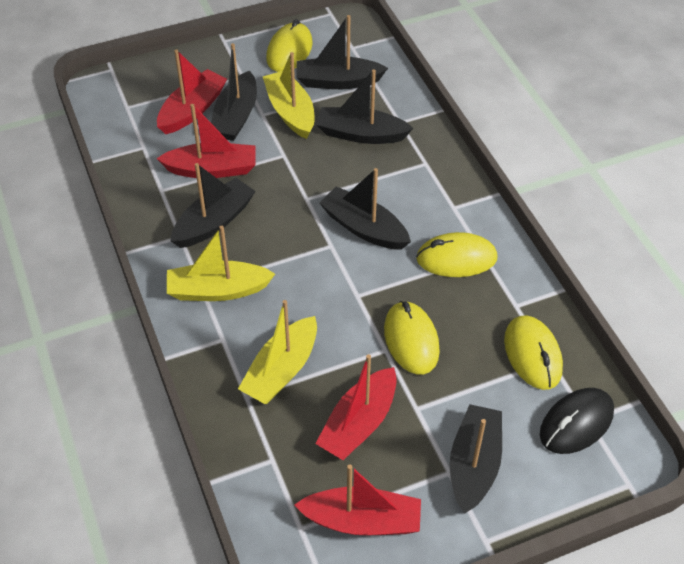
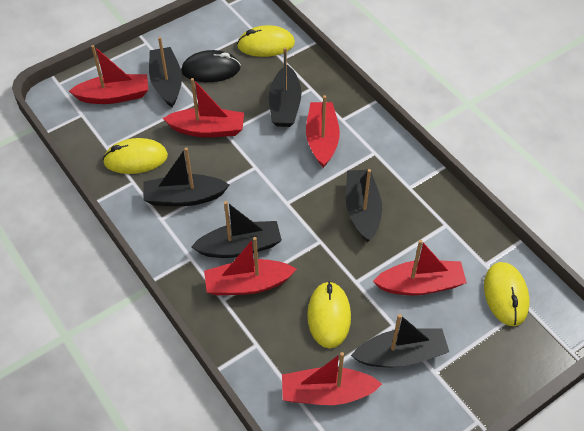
red boat: 4 -> 6
yellow boat: 3 -> 0

